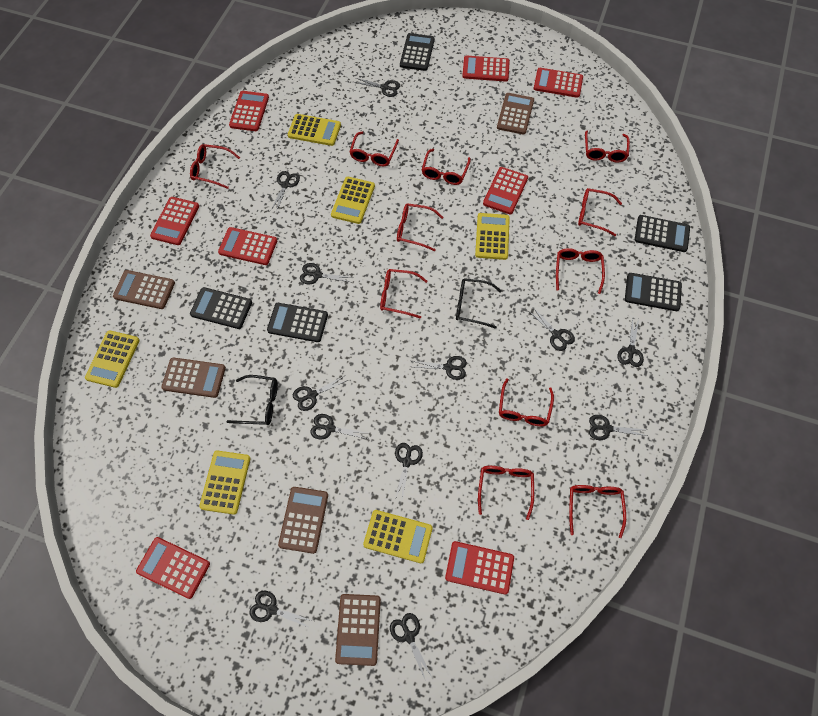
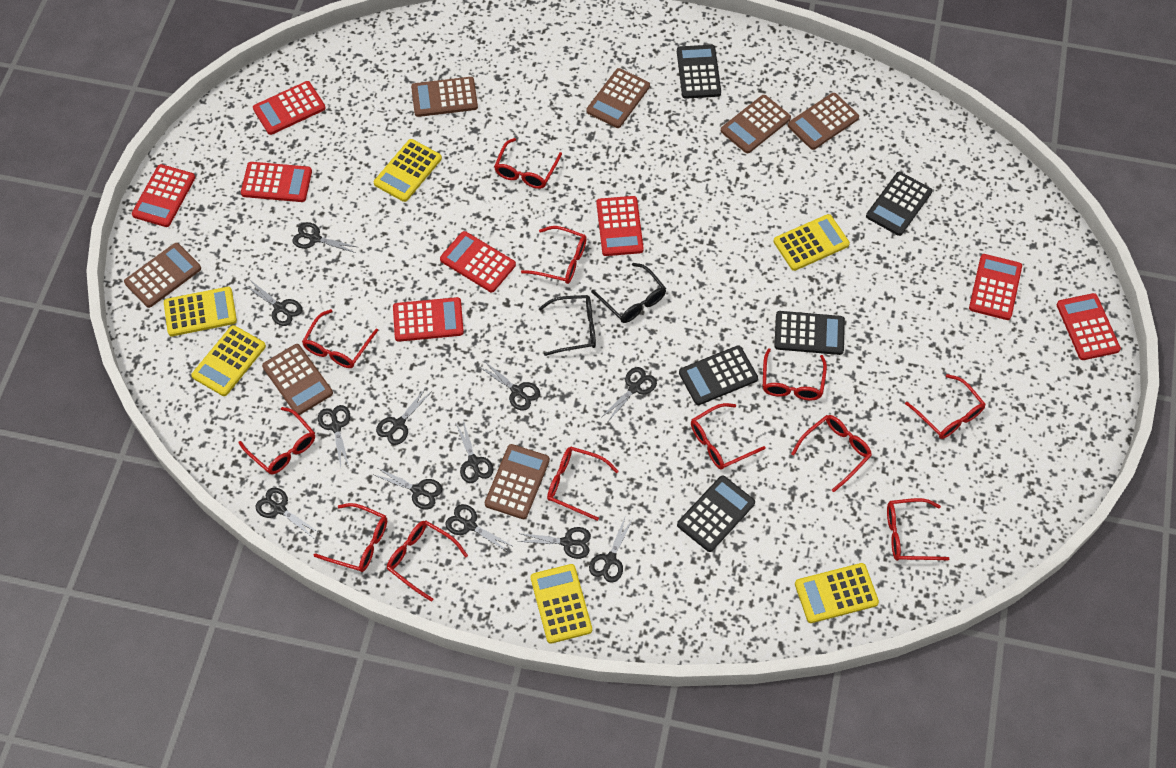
brown calculator: 5 -> 7
red glasses: 11 -> 12

